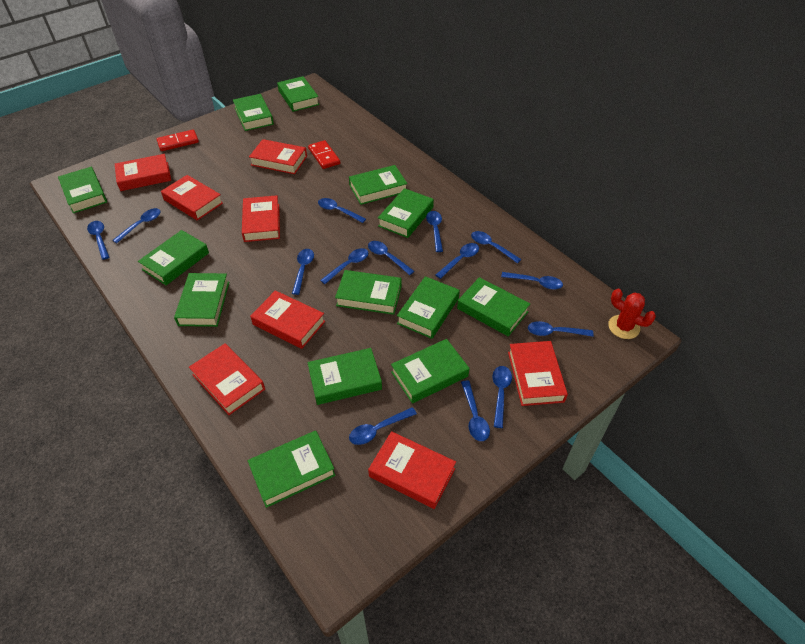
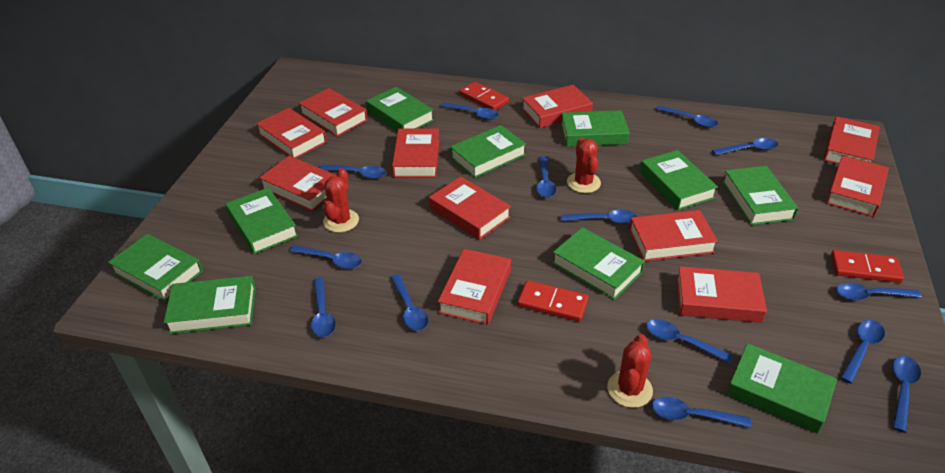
green book: 13 -> 10
red book: 8 -> 11
red cactus: 1 -> 3
red domino: 2 -> 3

